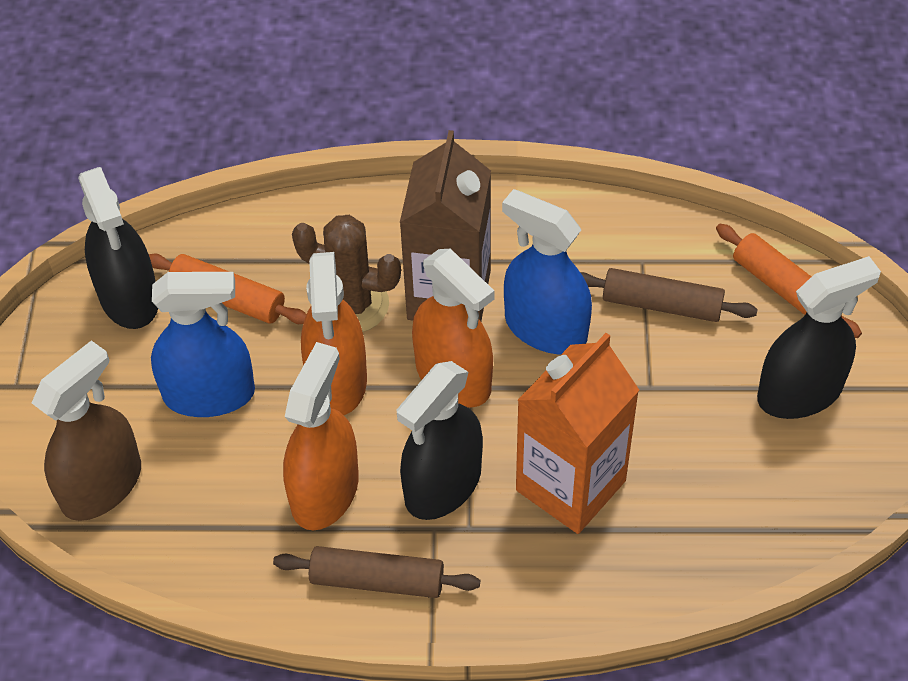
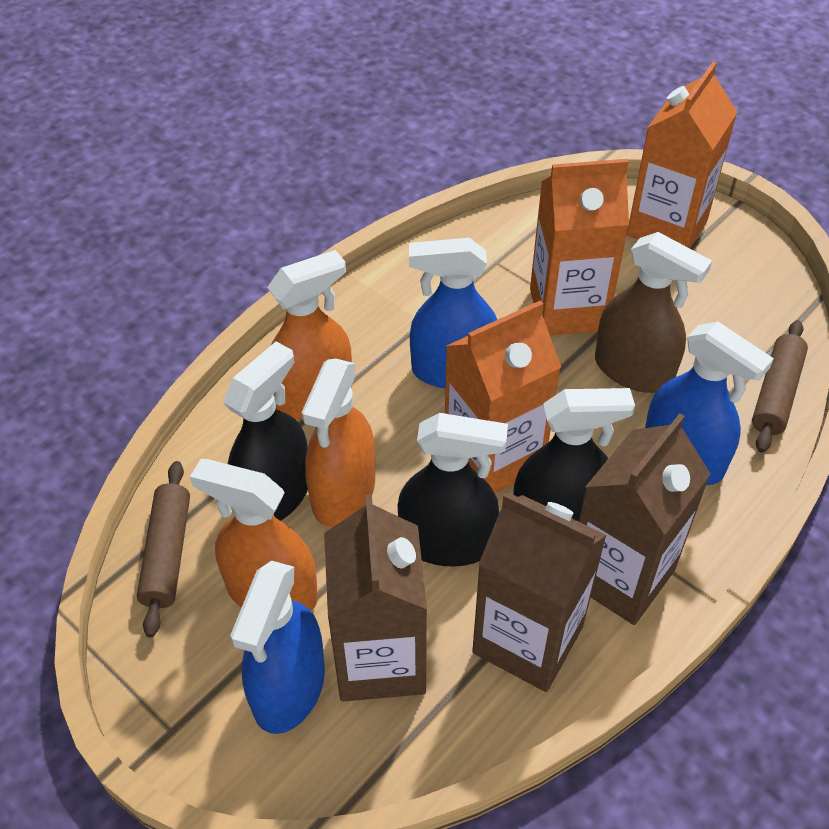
blue spray bottle: 2 -> 3
brown cactus: 1 -> 0
brown carton: 1 -> 3
orange carton: 1 -> 3
orange rolling pin: 2 -> 0

